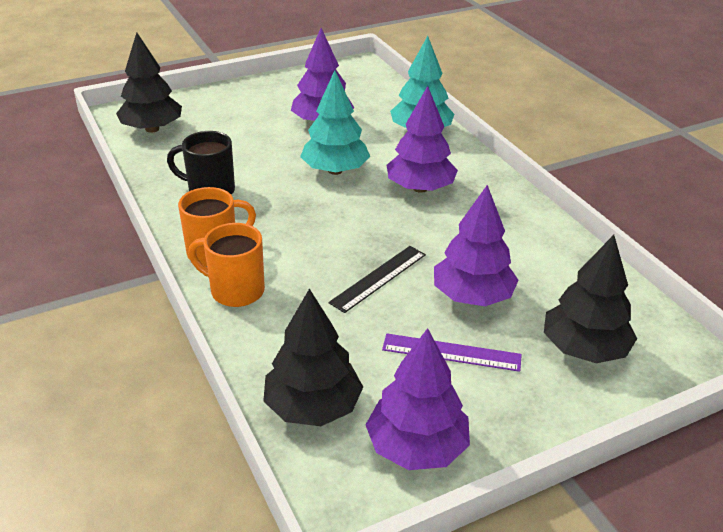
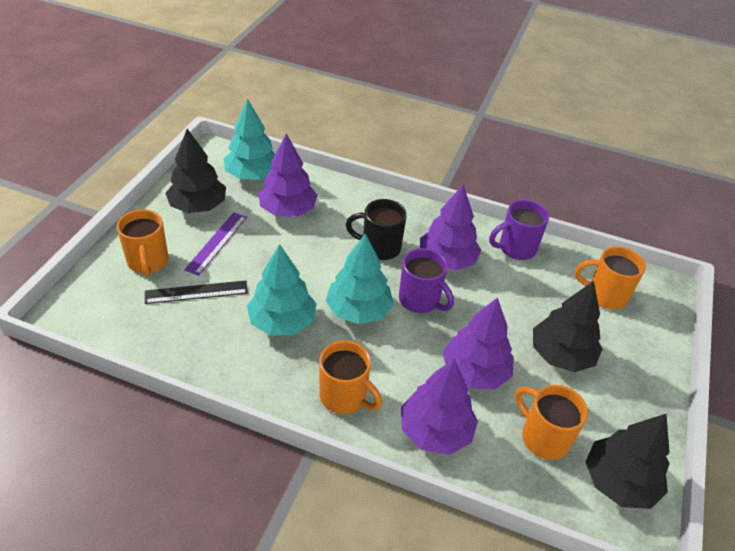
orange mug: 2 -> 4
purple mug: 0 -> 2
turquoise tree: 2 -> 3

